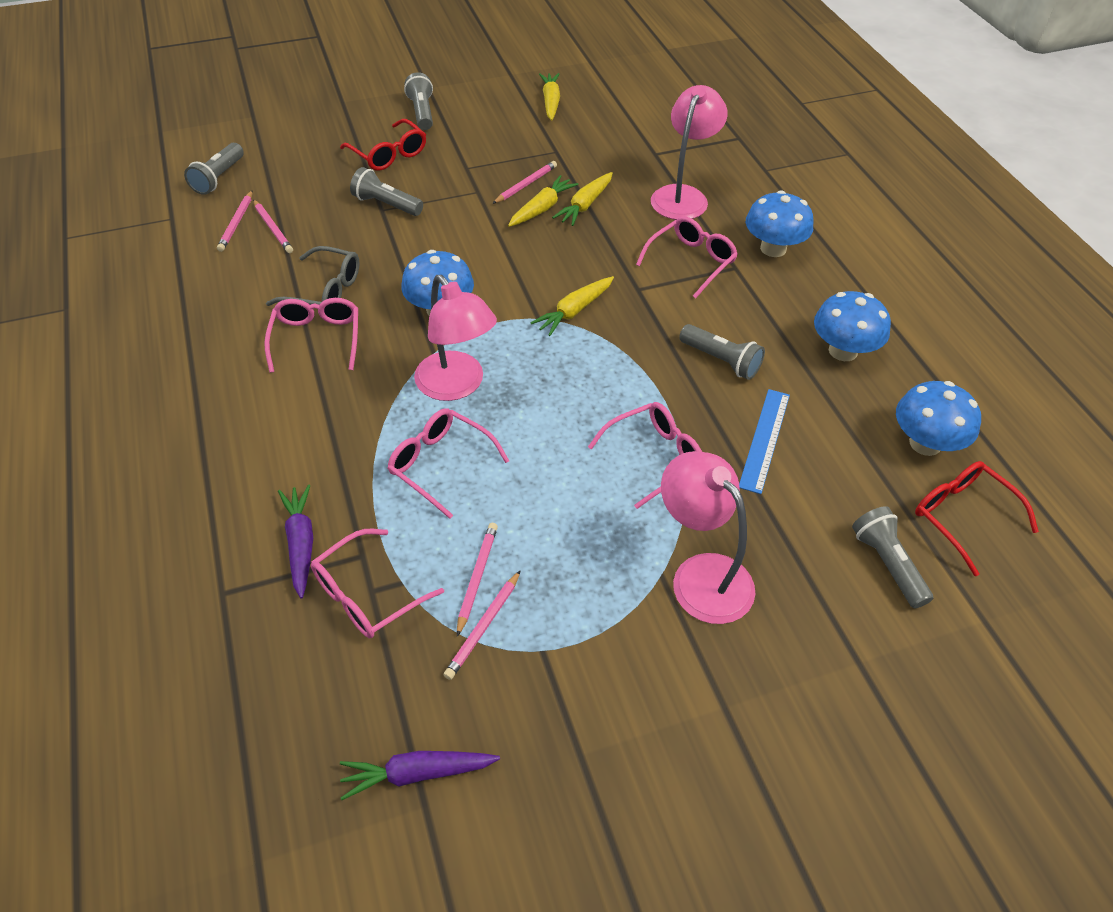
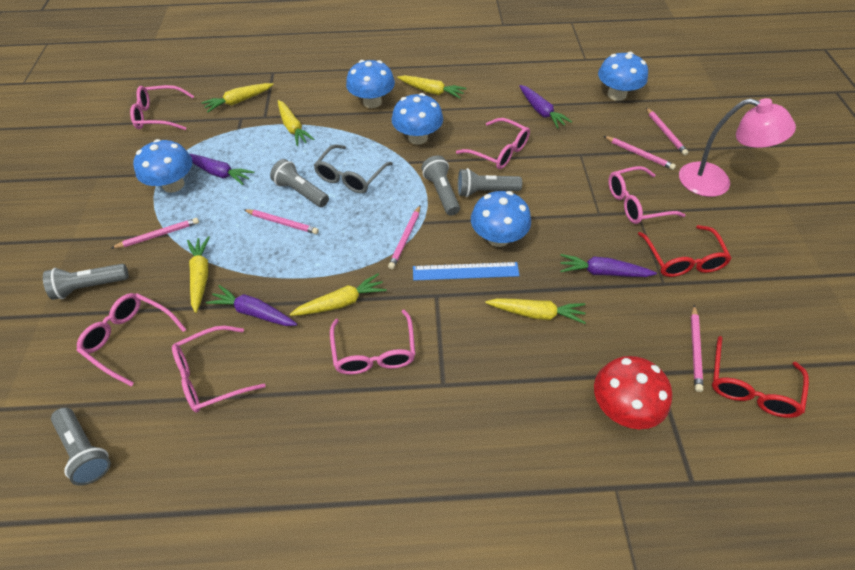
blue mushroom: 4 -> 5
pink glasses: 5 -> 6
pink lamp: 3 -> 1
pink pencil: 5 -> 6
purple carrot: 2 -> 4
red mushroom: 0 -> 1
yellow carrot: 4 -> 6

